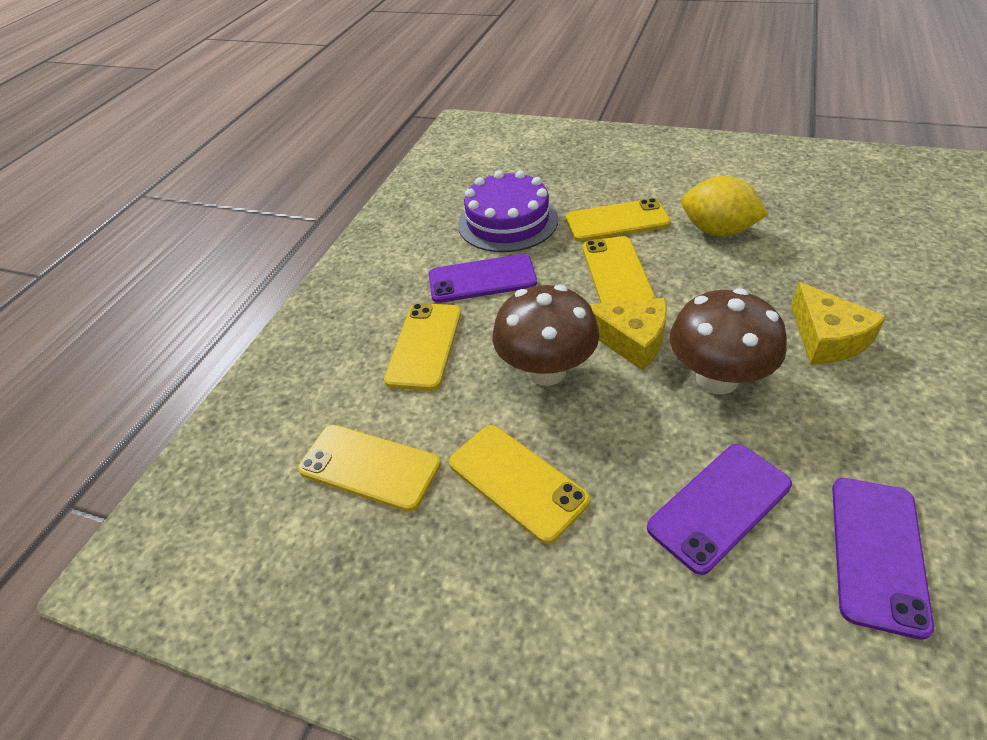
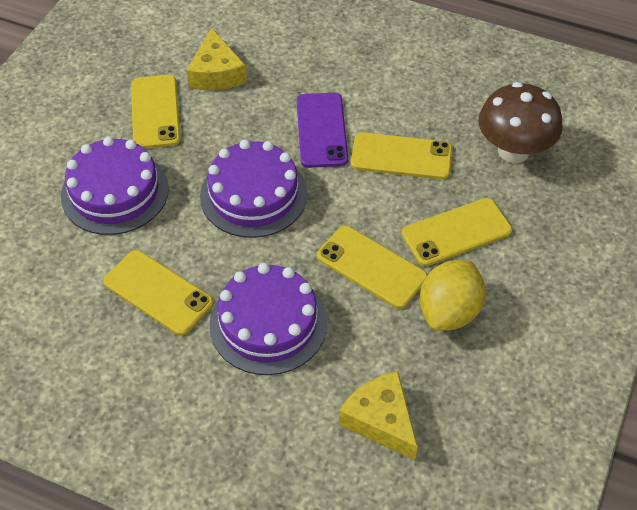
brown mushroom: 2 -> 1
purple cake: 1 -> 3
purple phone: 3 -> 1

